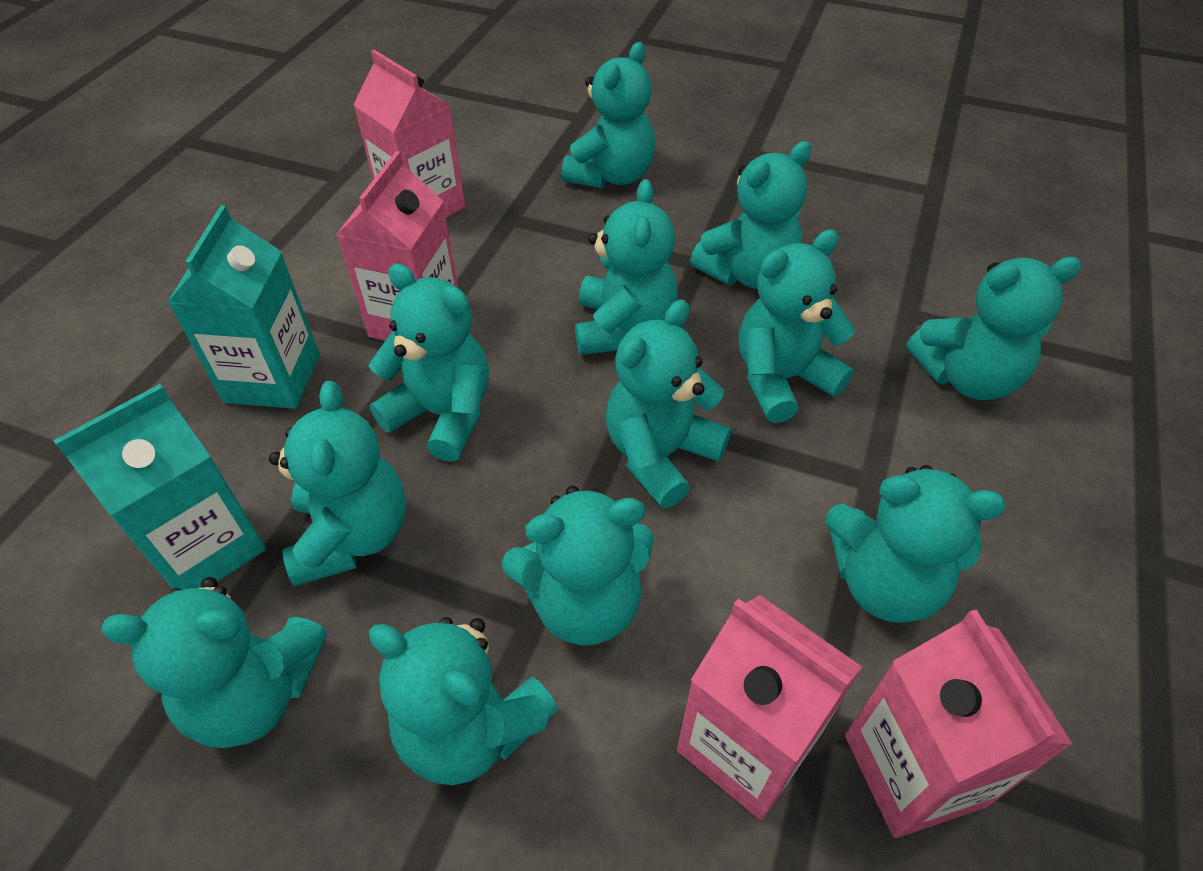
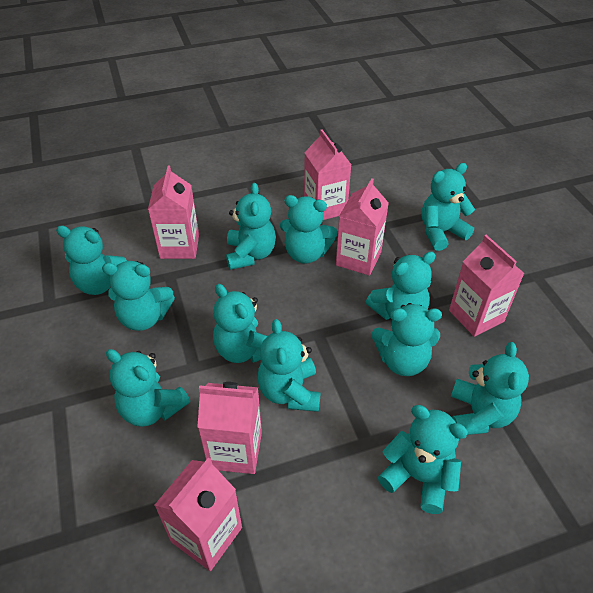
pink carton: 4 -> 6
turquoise carton: 2 -> 0

